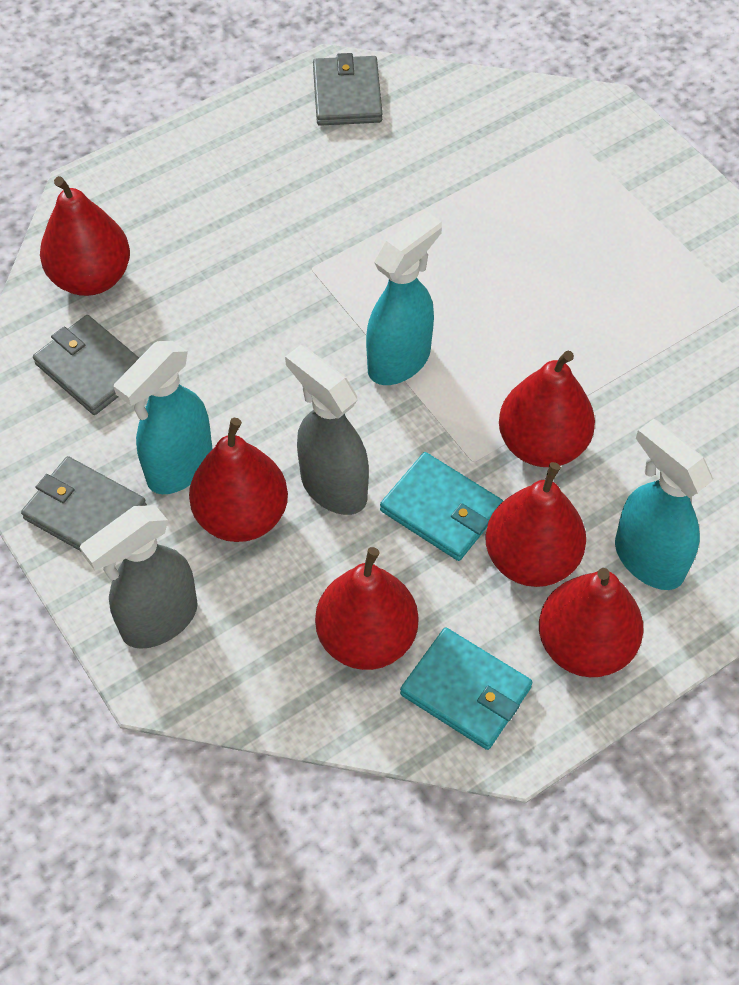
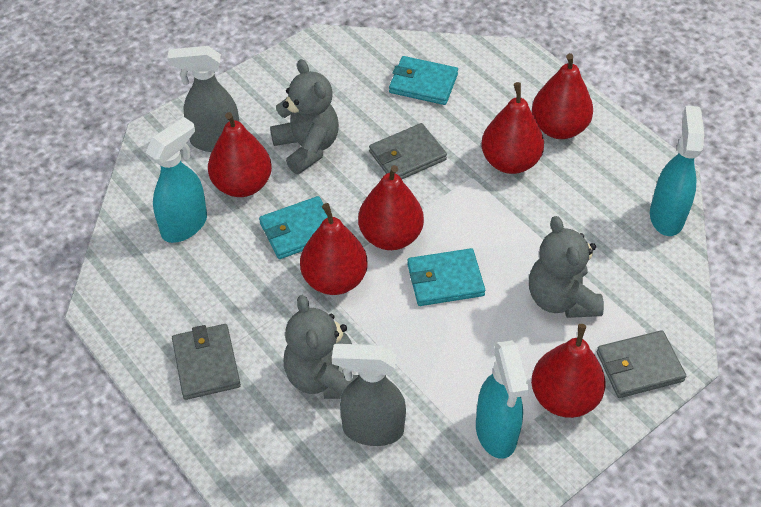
grey teddy bear: 0 -> 3
turquoise wallet: 2 -> 3

